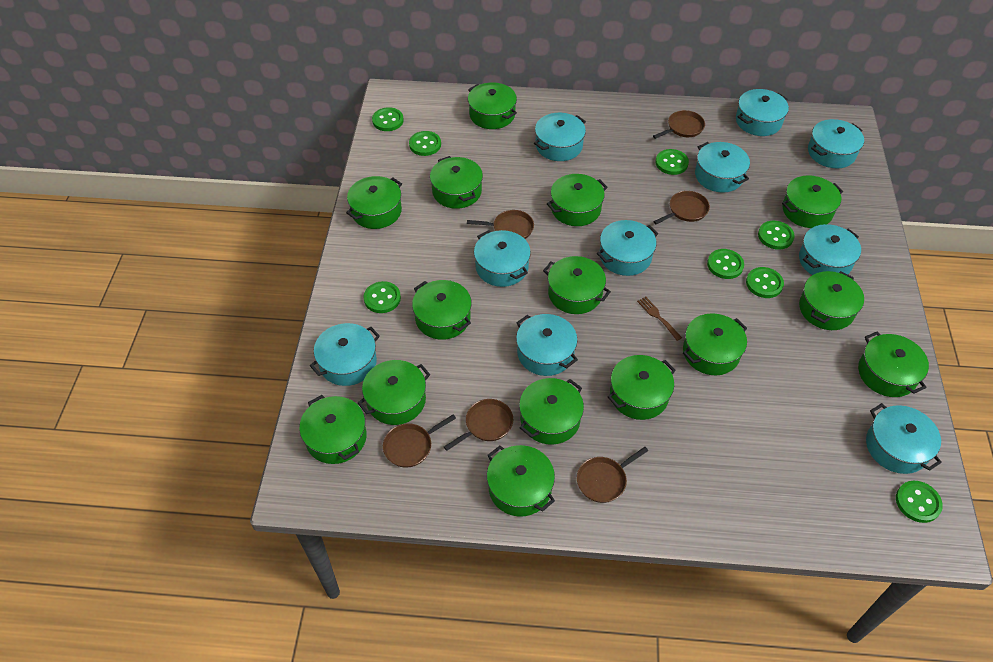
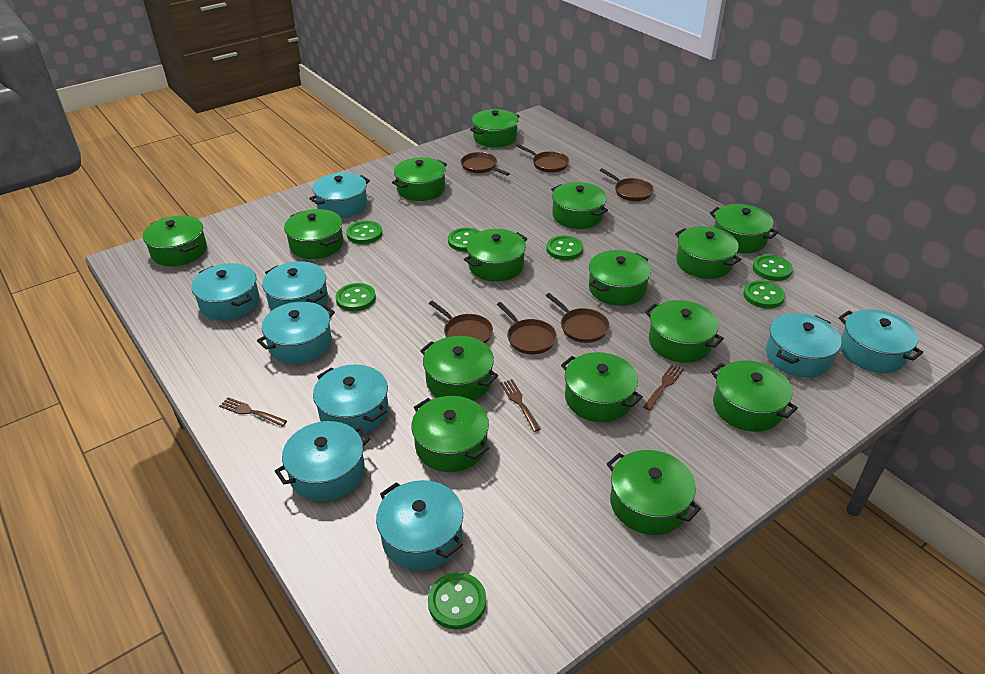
brown fork: 1 -> 3
green button: 8 -> 7
turquoise pot: 10 -> 9

